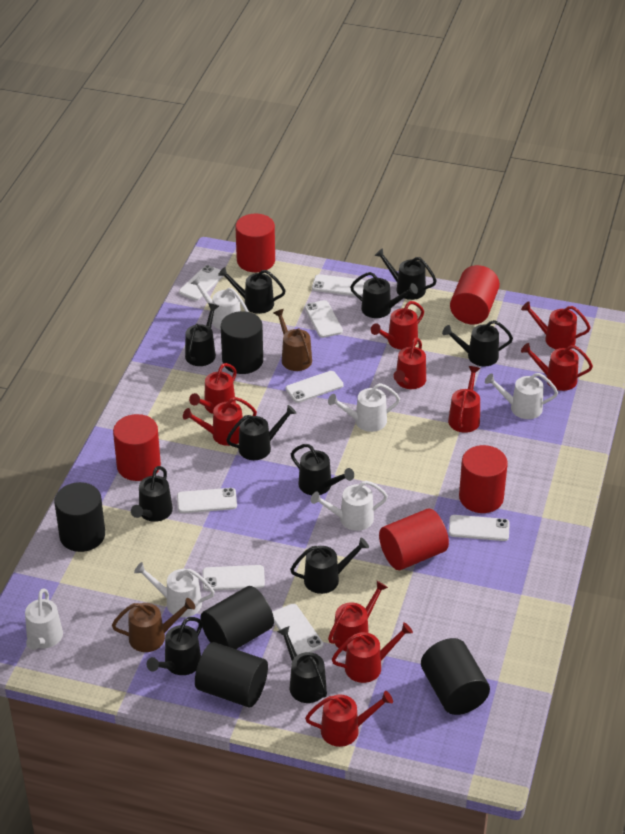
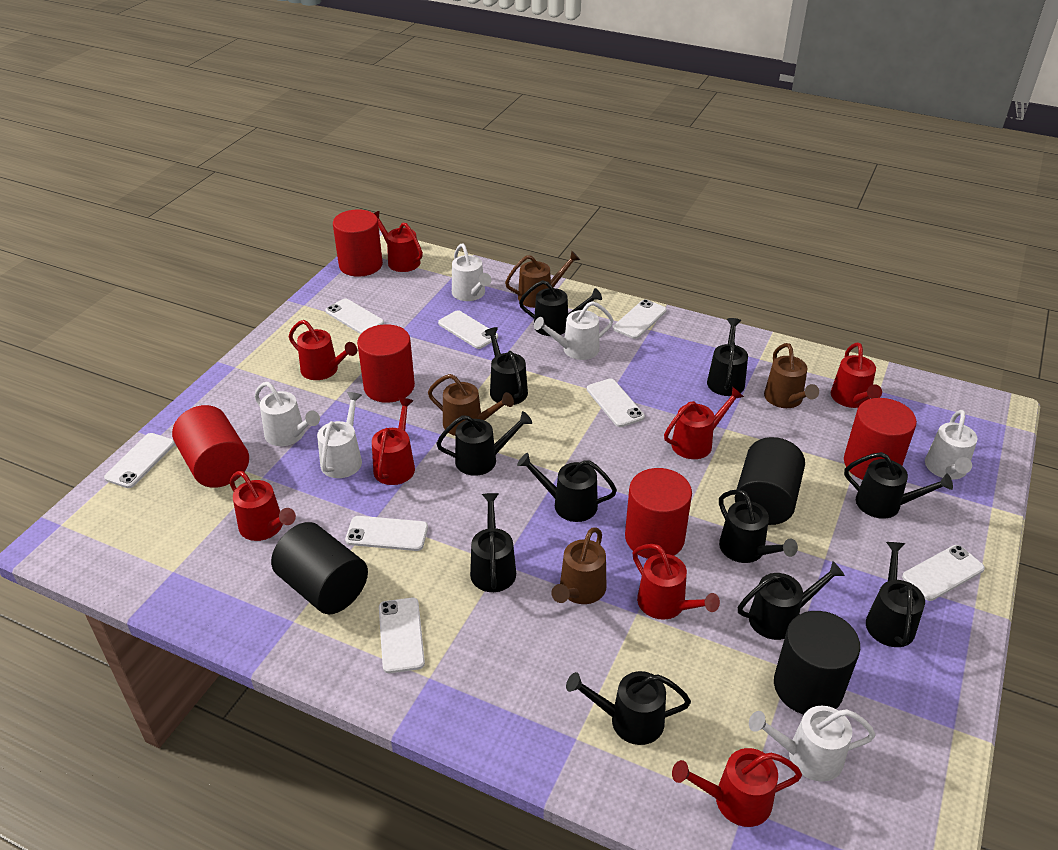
black cylinder: 5 -> 3
brown watering can: 2 -> 4
red watering can: 10 -> 8

